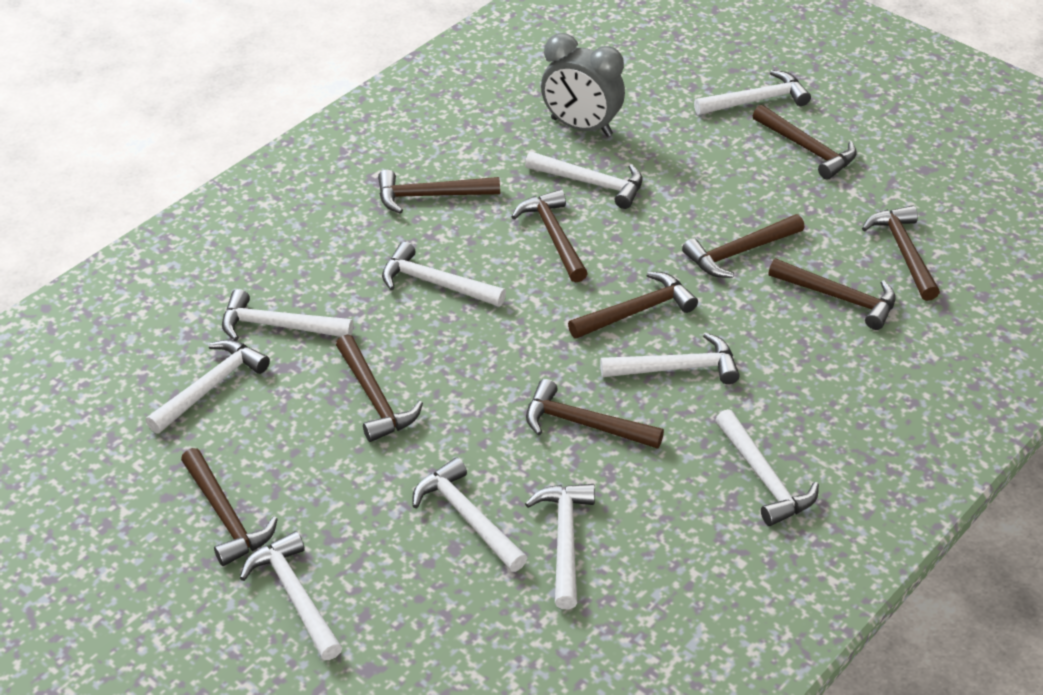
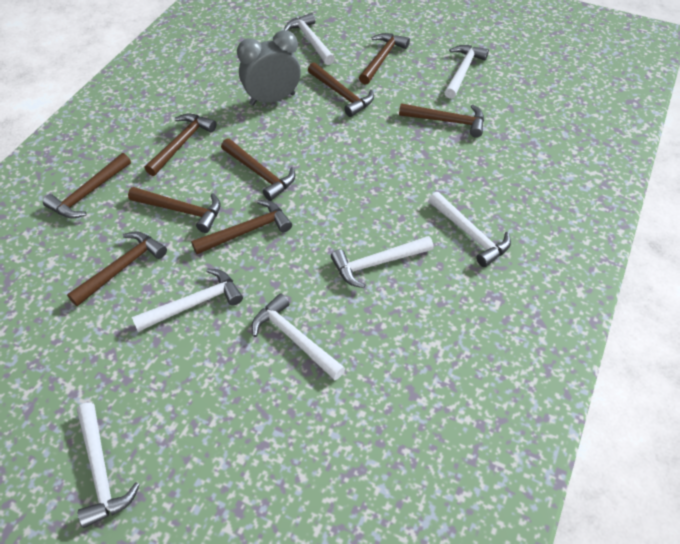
brown hammer: 10 -> 9
white hammer: 10 -> 7

